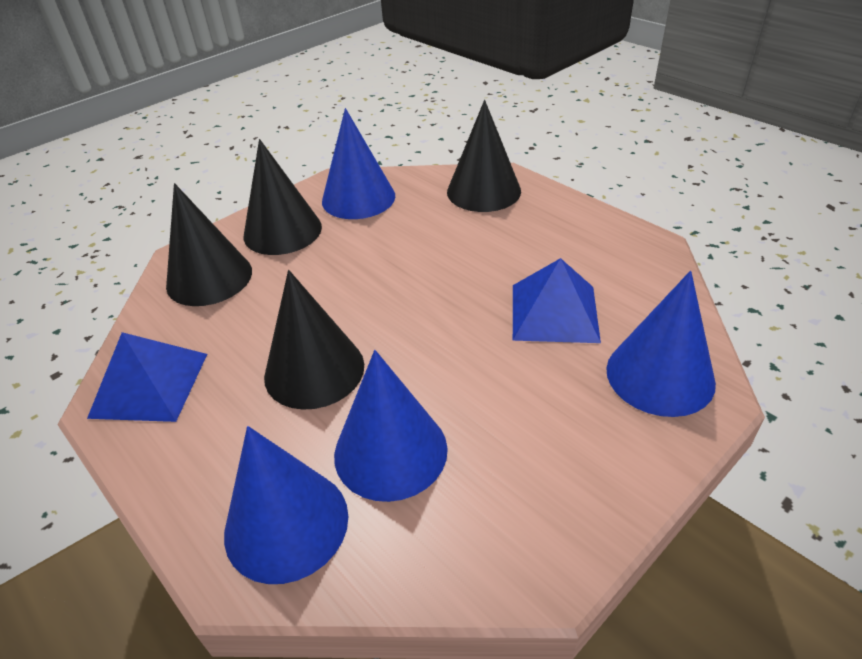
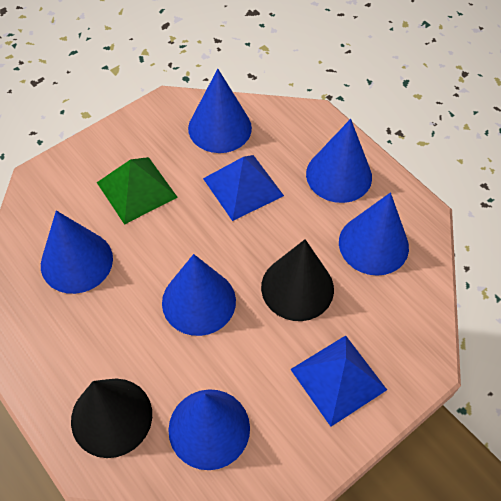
black cone: 4 -> 2
blue cone: 4 -> 6
green pyramid: 0 -> 1

